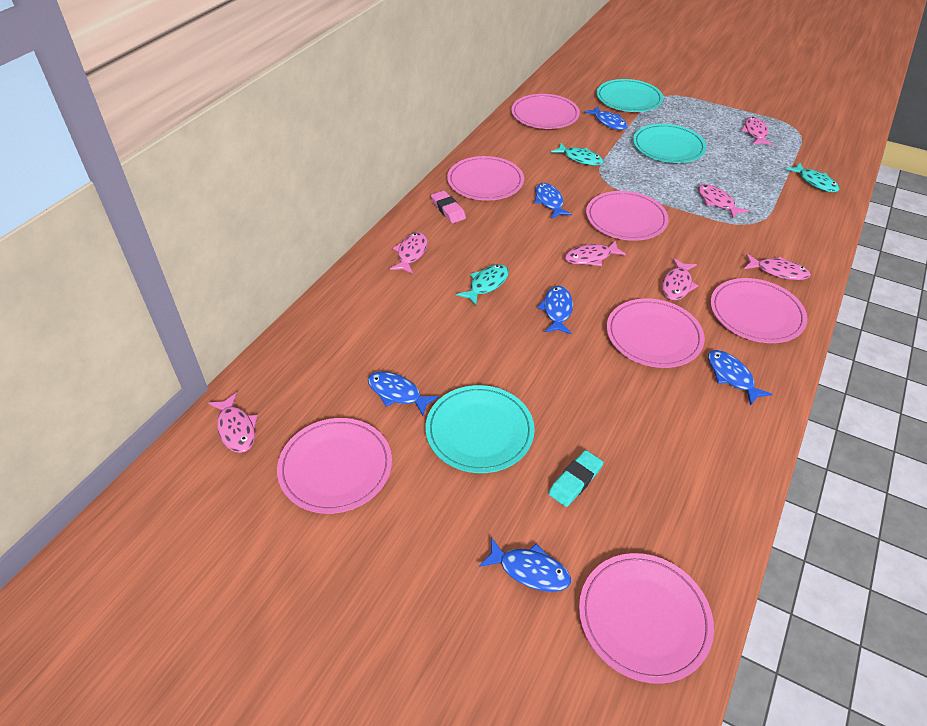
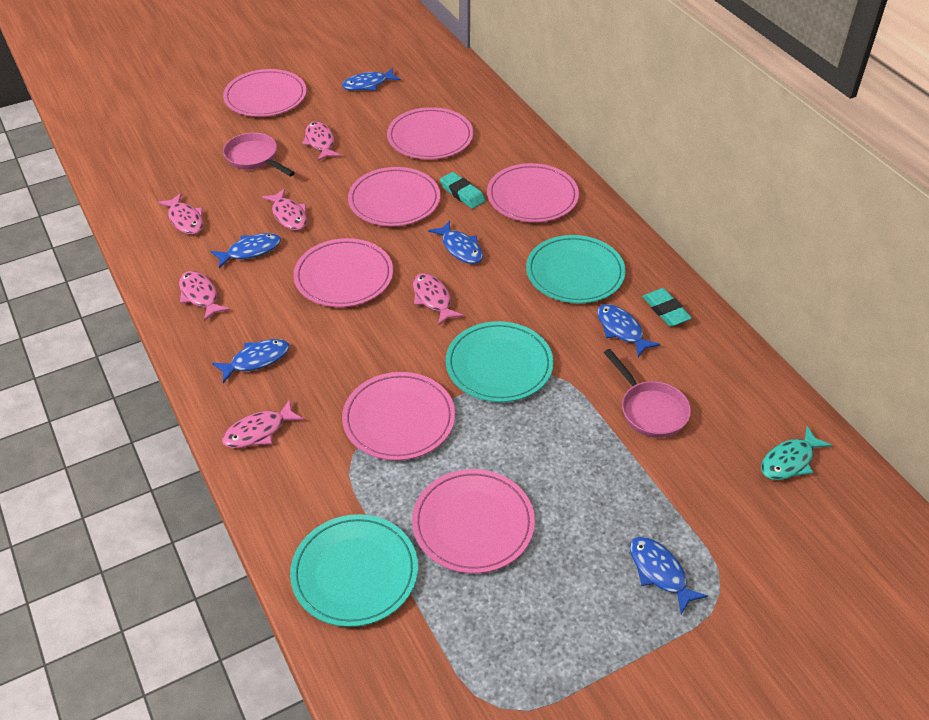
pink eraser: 1 -> 0
pink fish: 7 -> 6
pink pan: 0 -> 2
turquoise eraser: 1 -> 2
turquoise fish: 3 -> 1

